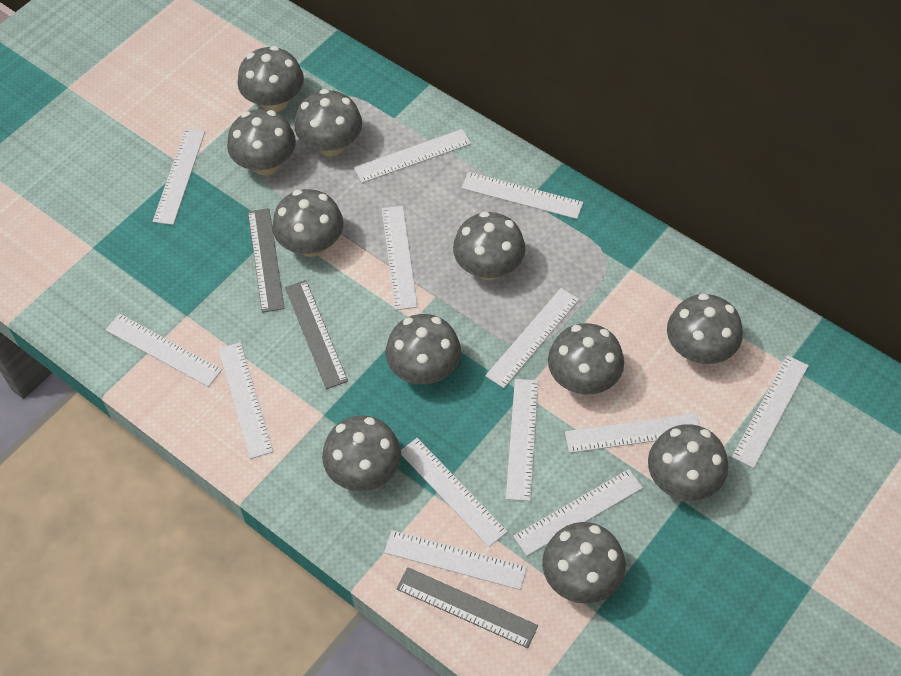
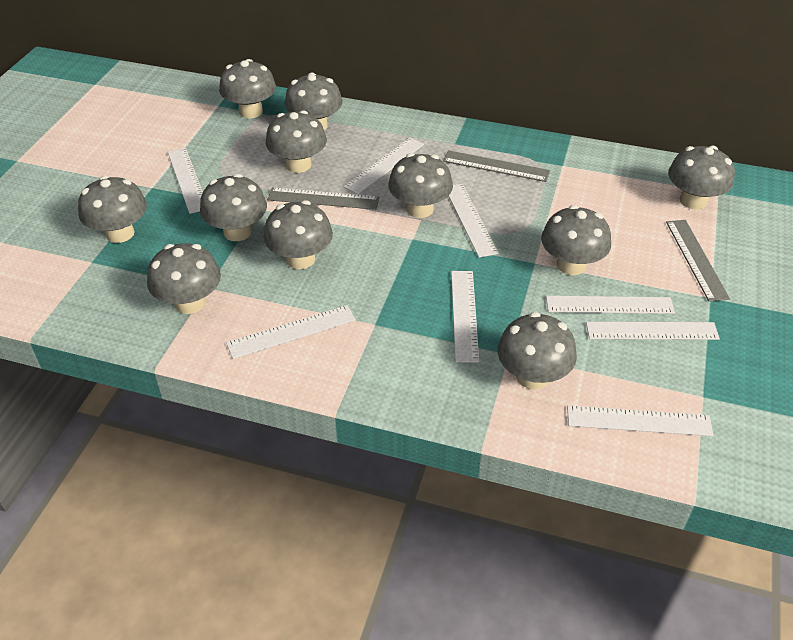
white ruler: 13 -> 8

